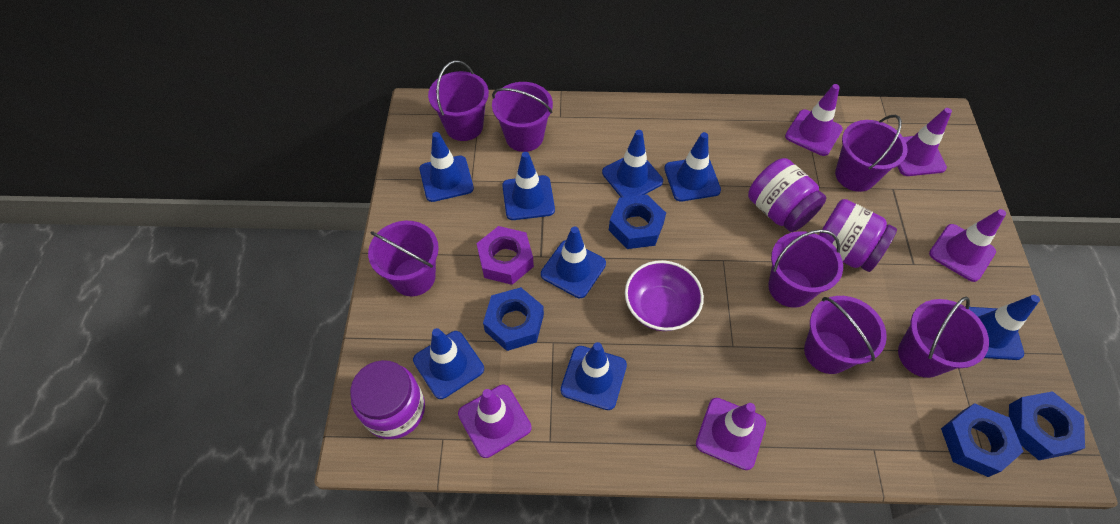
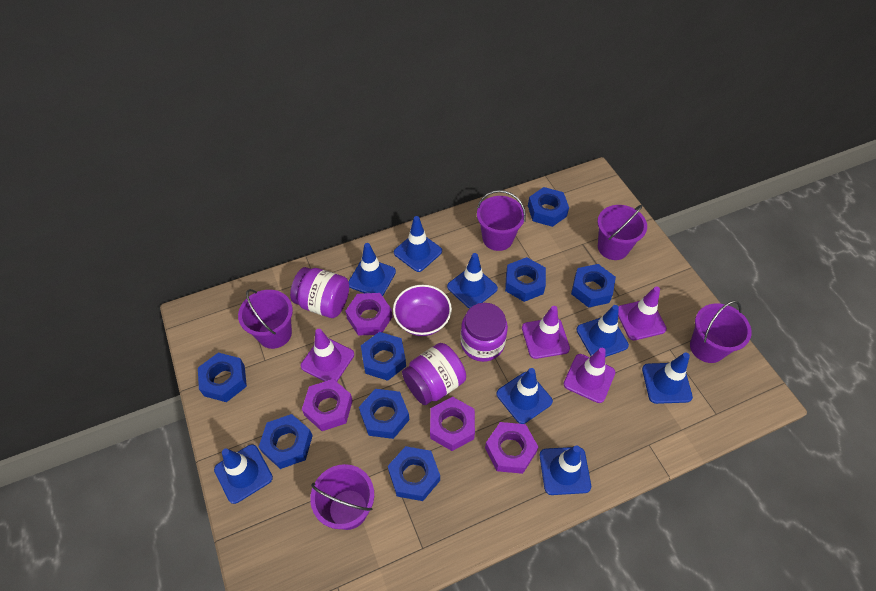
blue nut: 4 -> 8
purple bucket: 7 -> 5
purple nut: 1 -> 4
purple traffic cone: 5 -> 4

